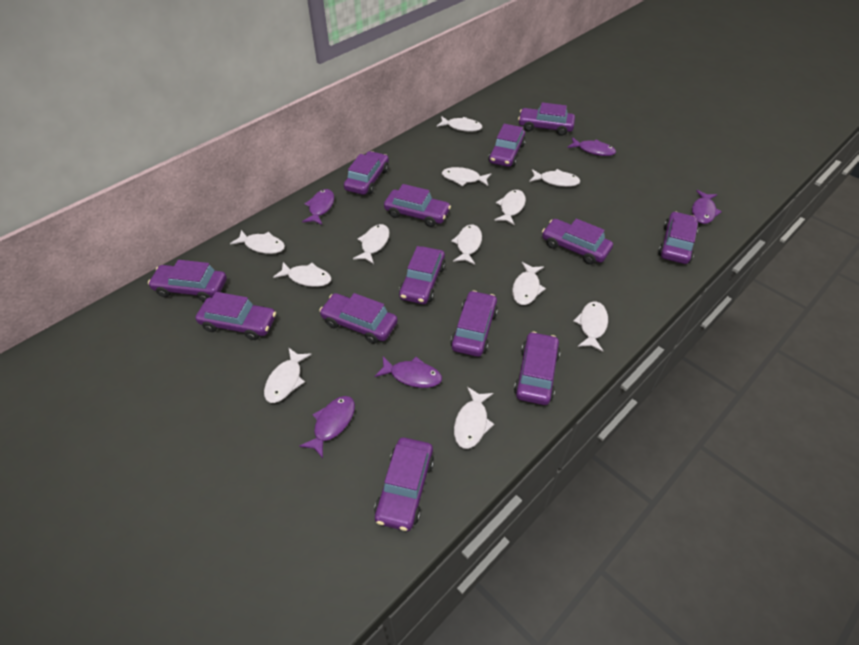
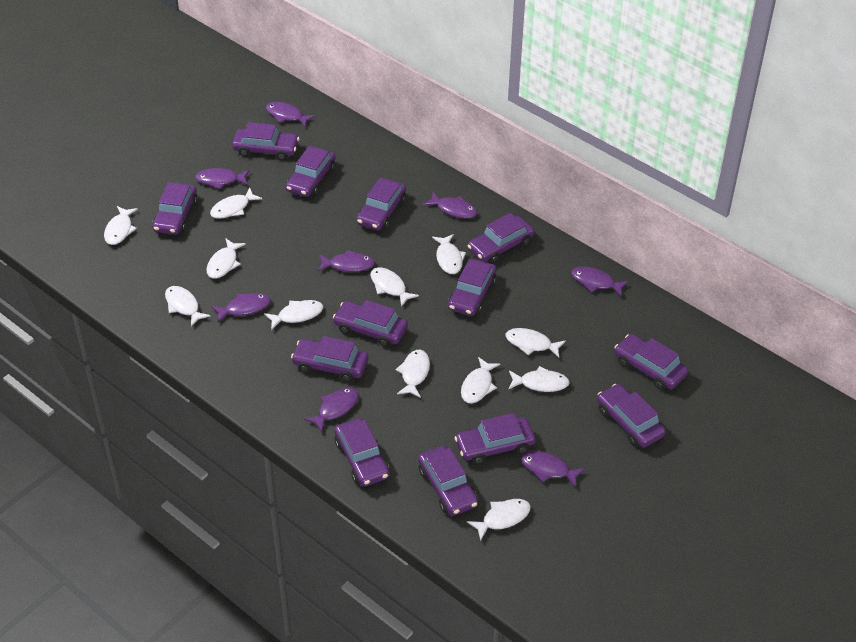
purple fish: 5 -> 8

